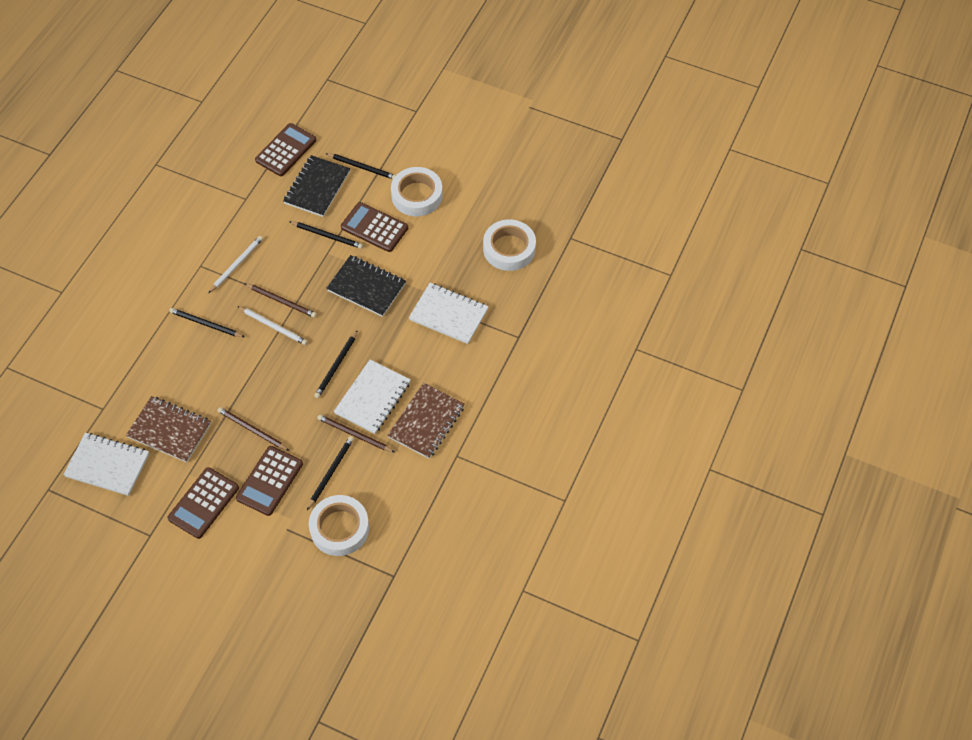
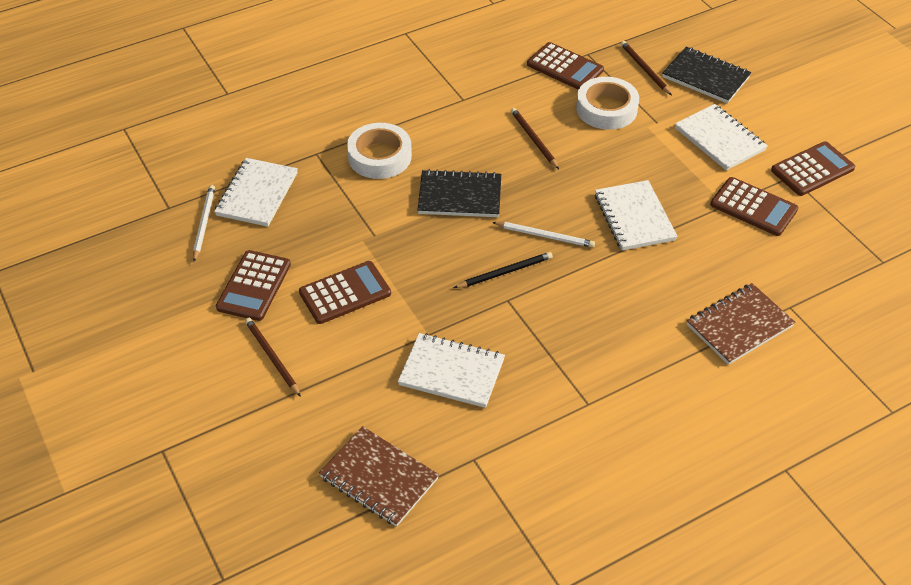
black pencil: 5 -> 1
brown calculator: 4 -> 5
white notebook: 3 -> 4
white tape: 3 -> 2

